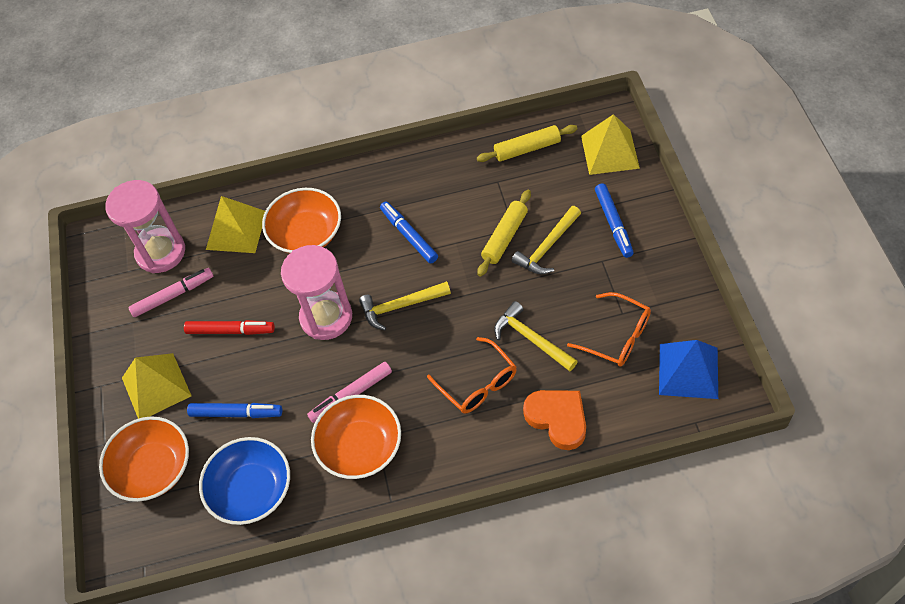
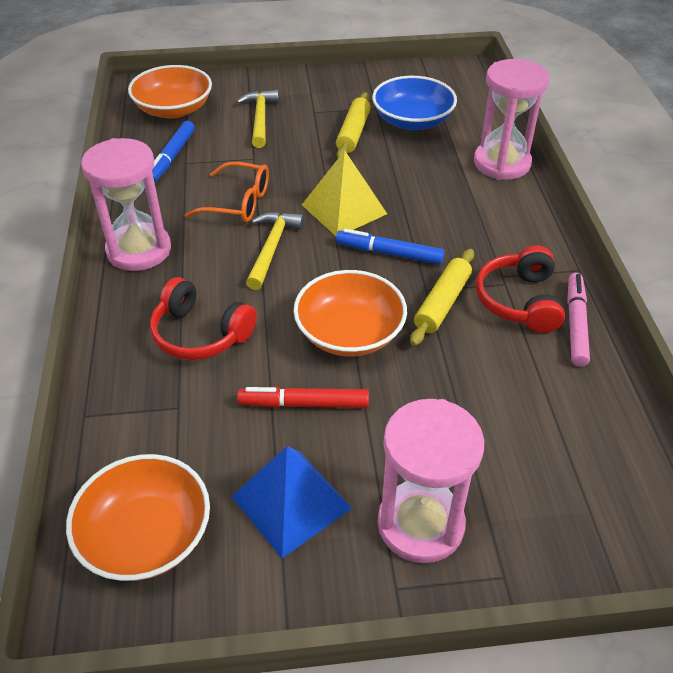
blue marker: 3 -> 2
orange glasses: 2 -> 1
orange heart: 1 -> 0
pink hourglass: 2 -> 3
pink marker: 2 -> 1
red headphones: 0 -> 2
yellow hammer: 3 -> 2
yellow pyramid: 3 -> 1

